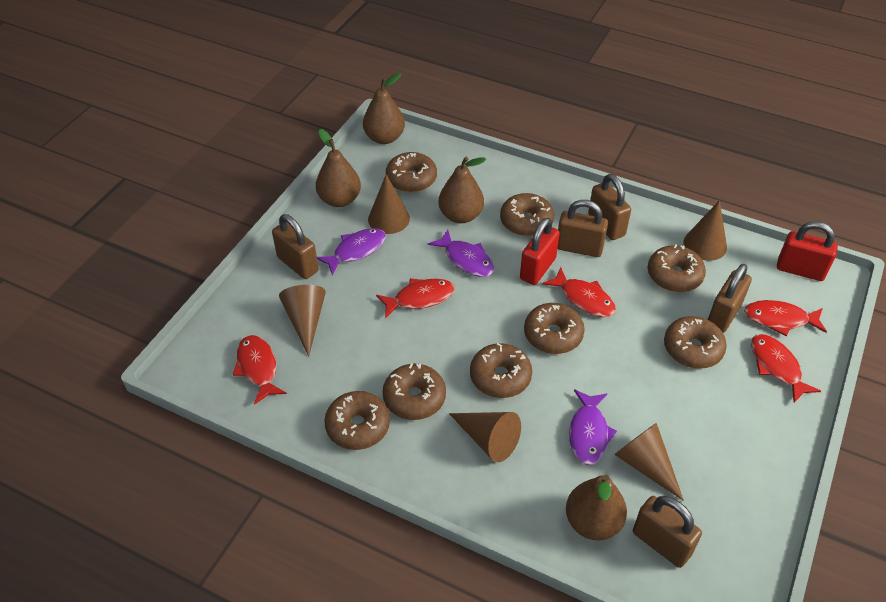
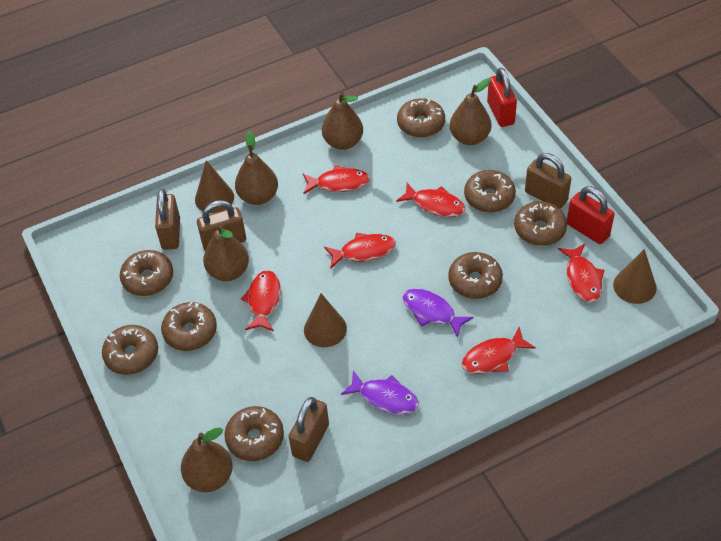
brown cone: 5 -> 3
brown padlock: 5 -> 4
brown pear: 4 -> 5
purple fish: 3 -> 2
red fish: 5 -> 6

